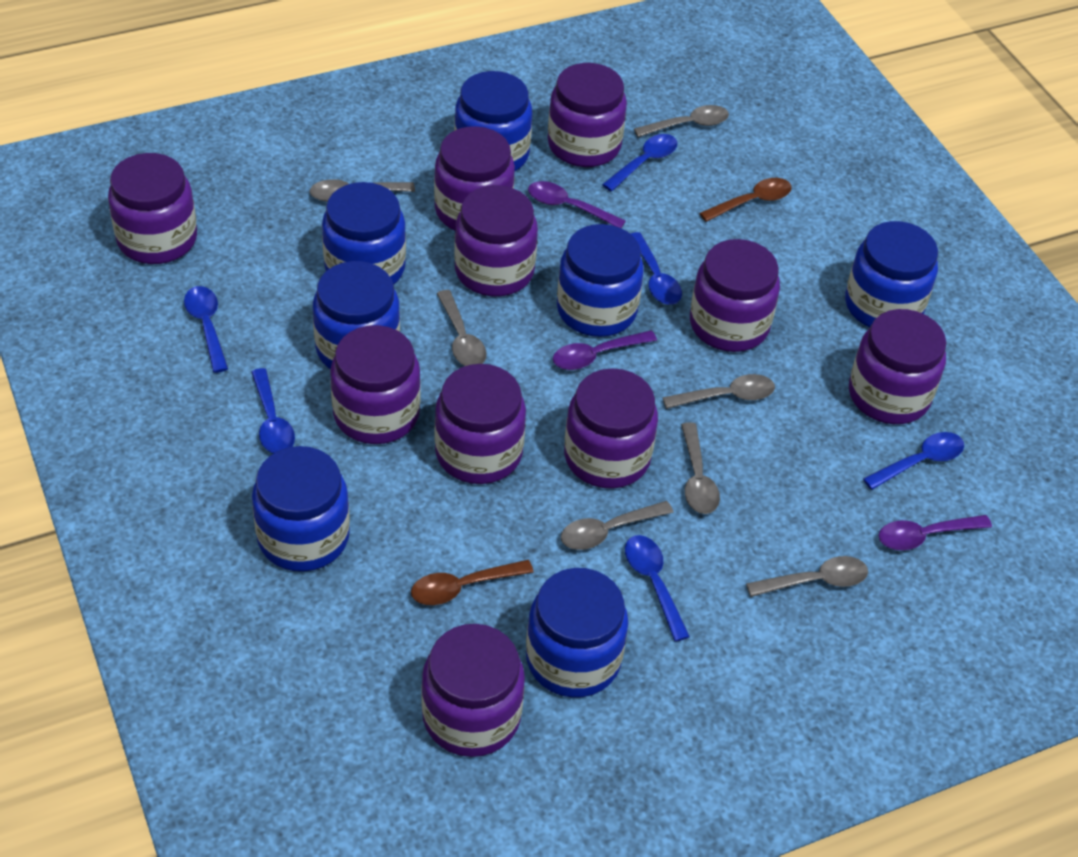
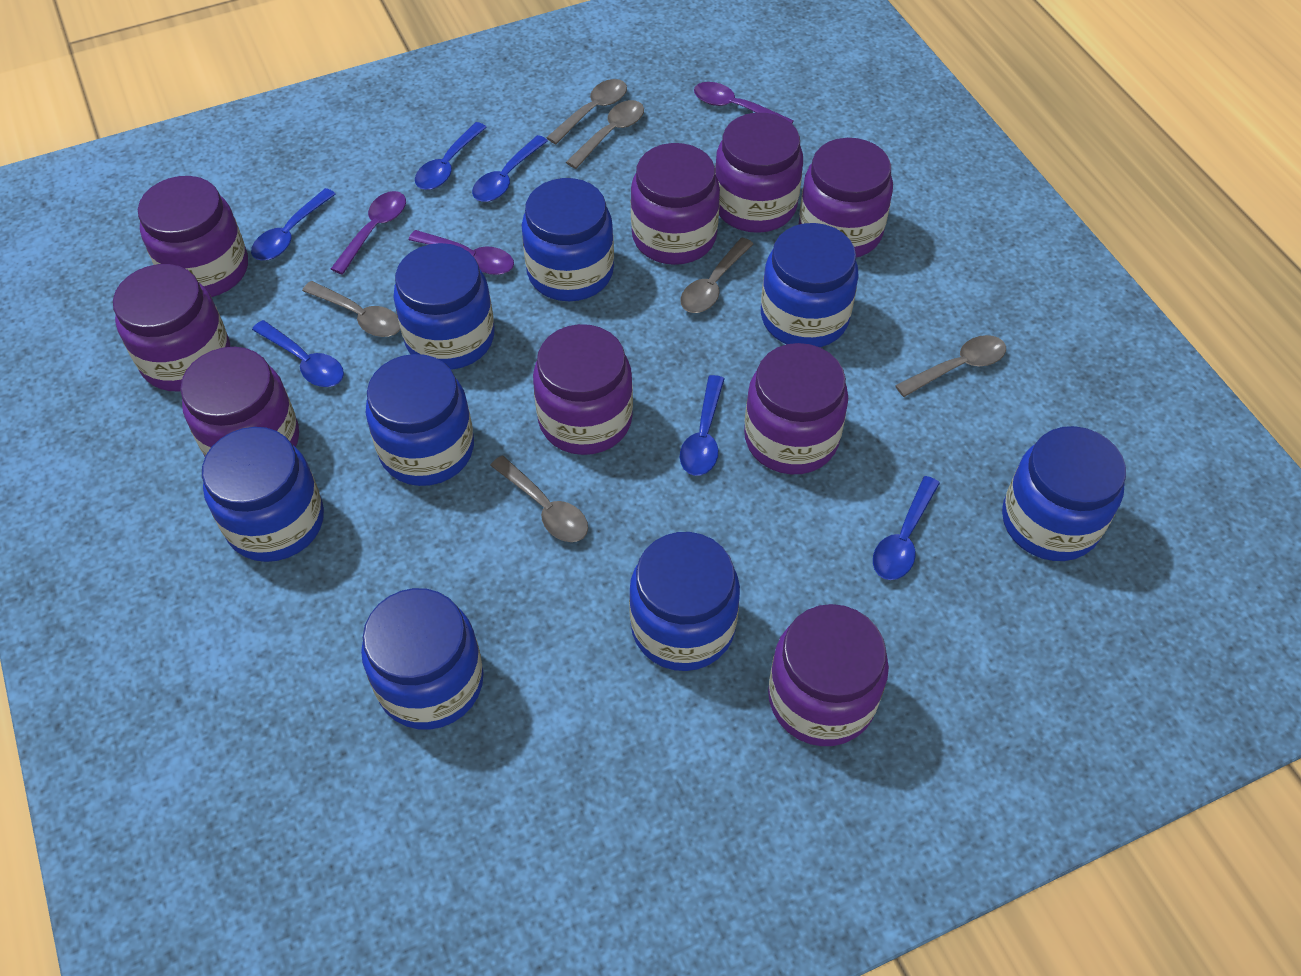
blue jar: 7 -> 8
brown spoon: 2 -> 0
grey spoon: 7 -> 6
purple jar: 10 -> 9

